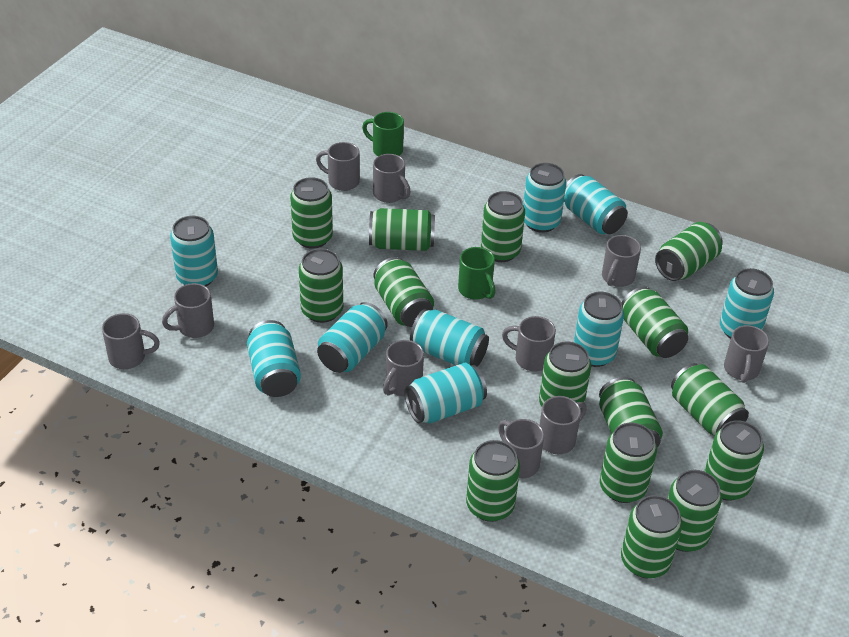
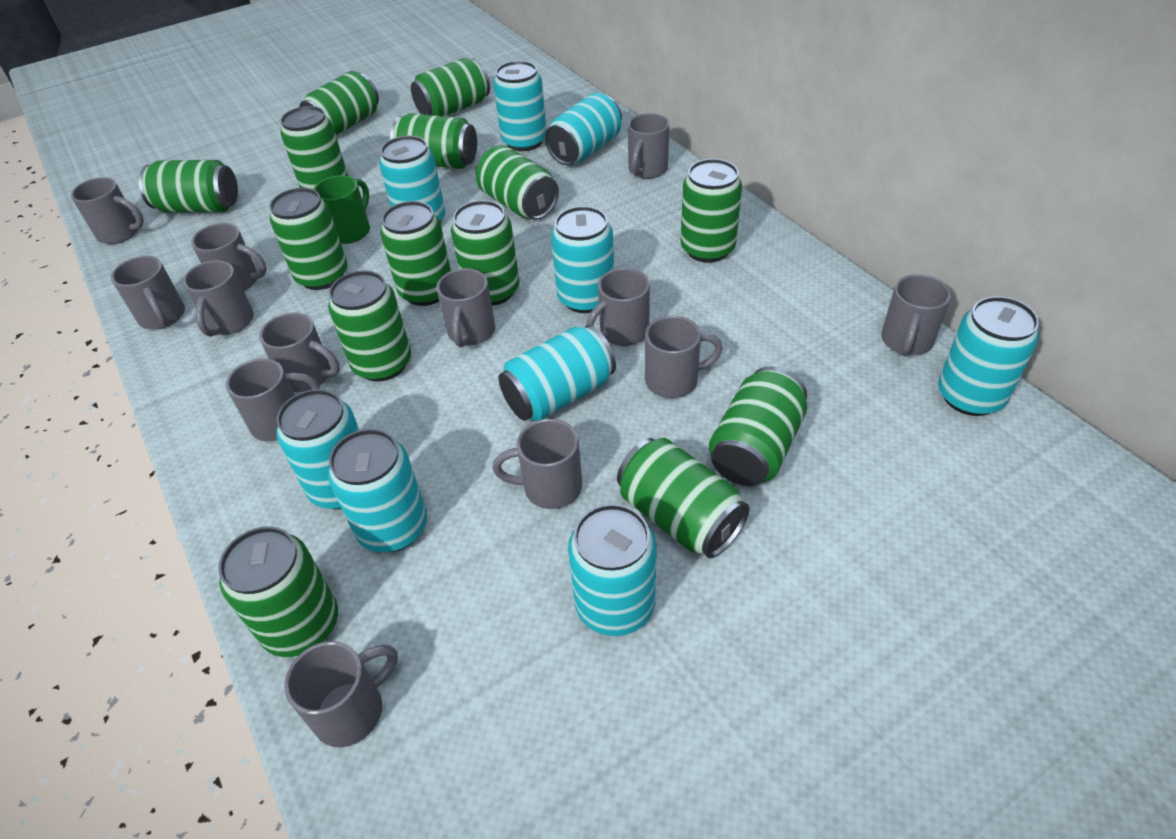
green can: 15 -> 14
green mug: 2 -> 1
grey mug: 10 -> 13

